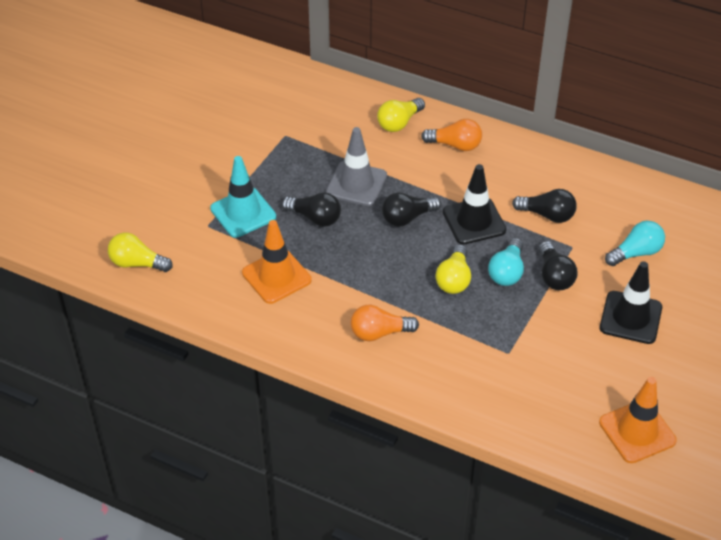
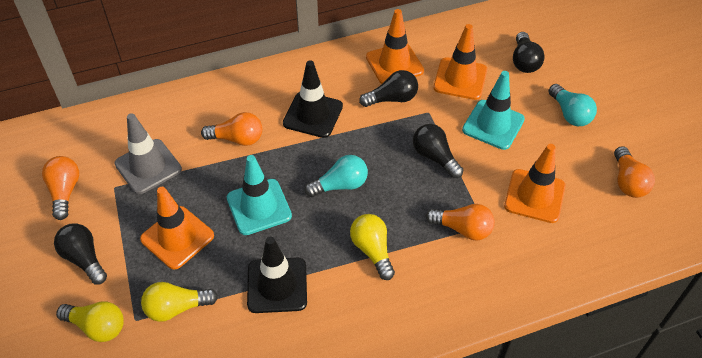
orange light bulb: 2 -> 4
orange traffic cone: 2 -> 4
turquoise traffic cone: 1 -> 2

